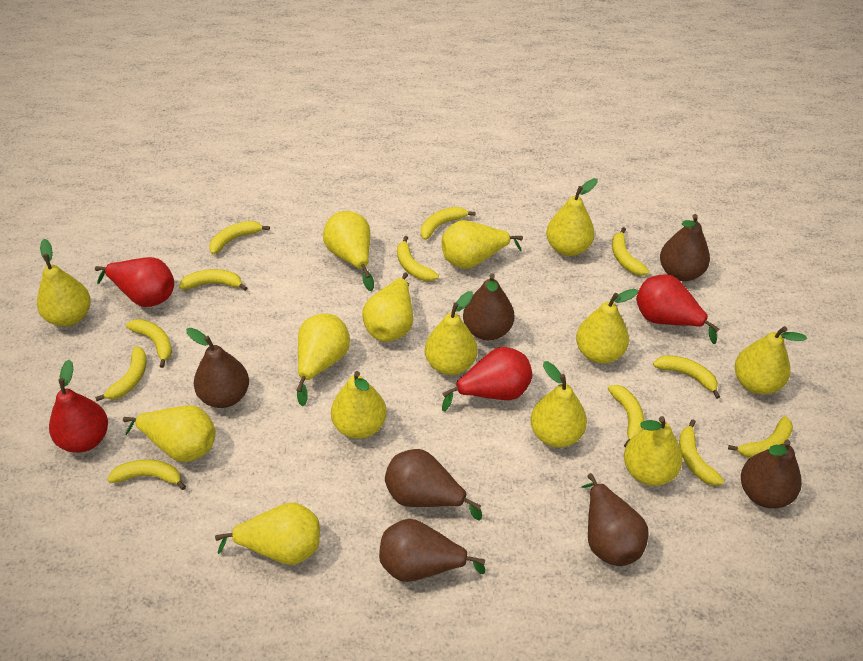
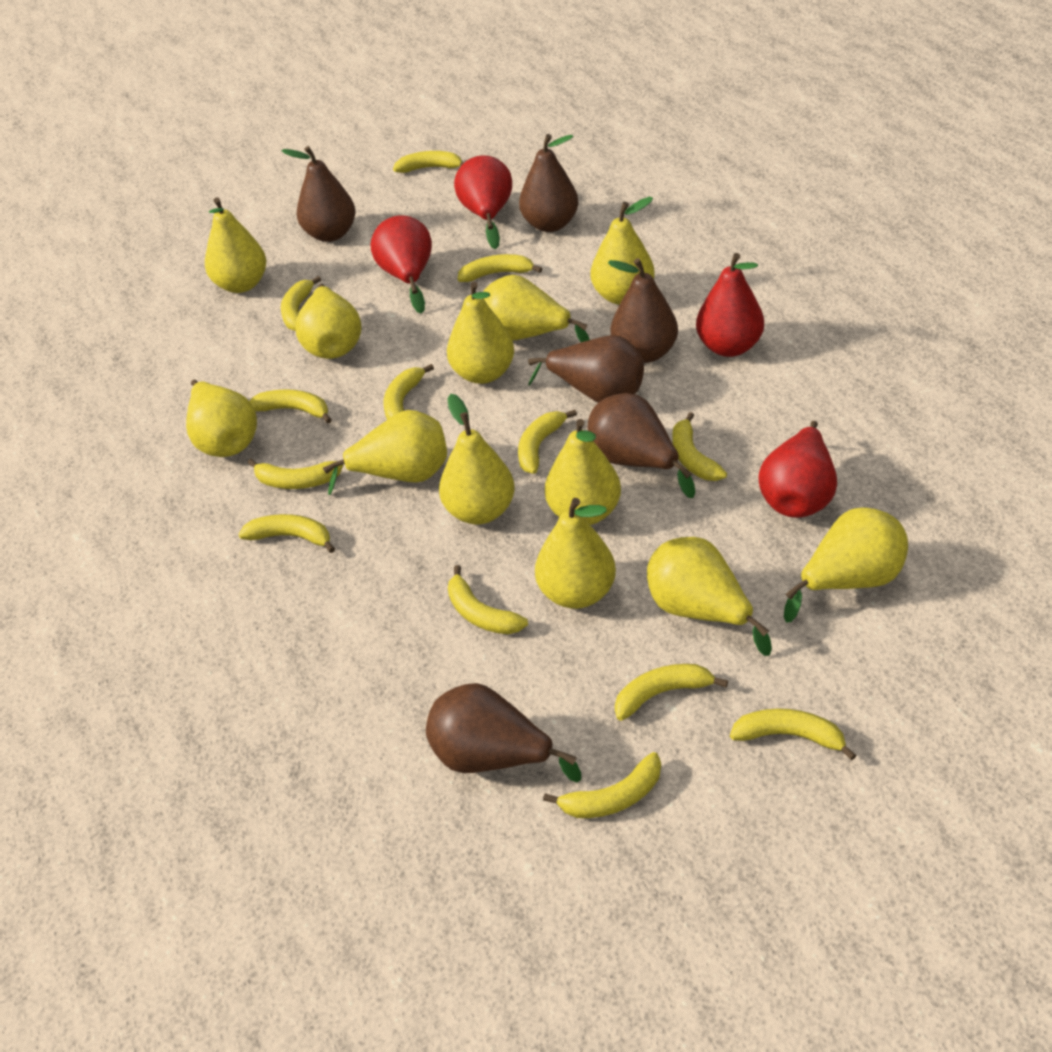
brown pear: 7 -> 6
yellow banana: 12 -> 13
yellow pear: 14 -> 12

